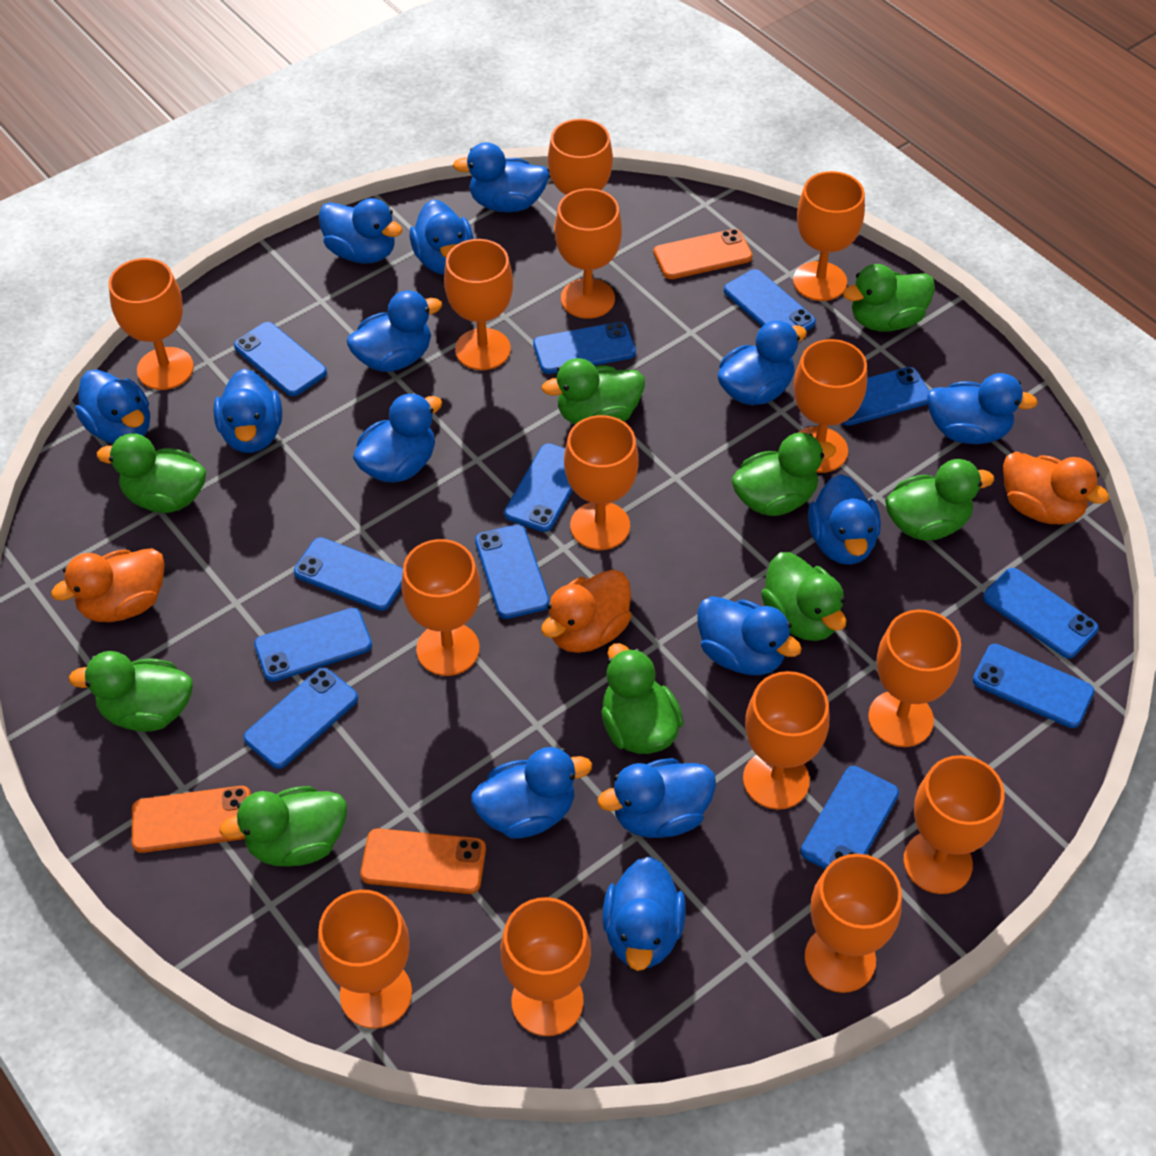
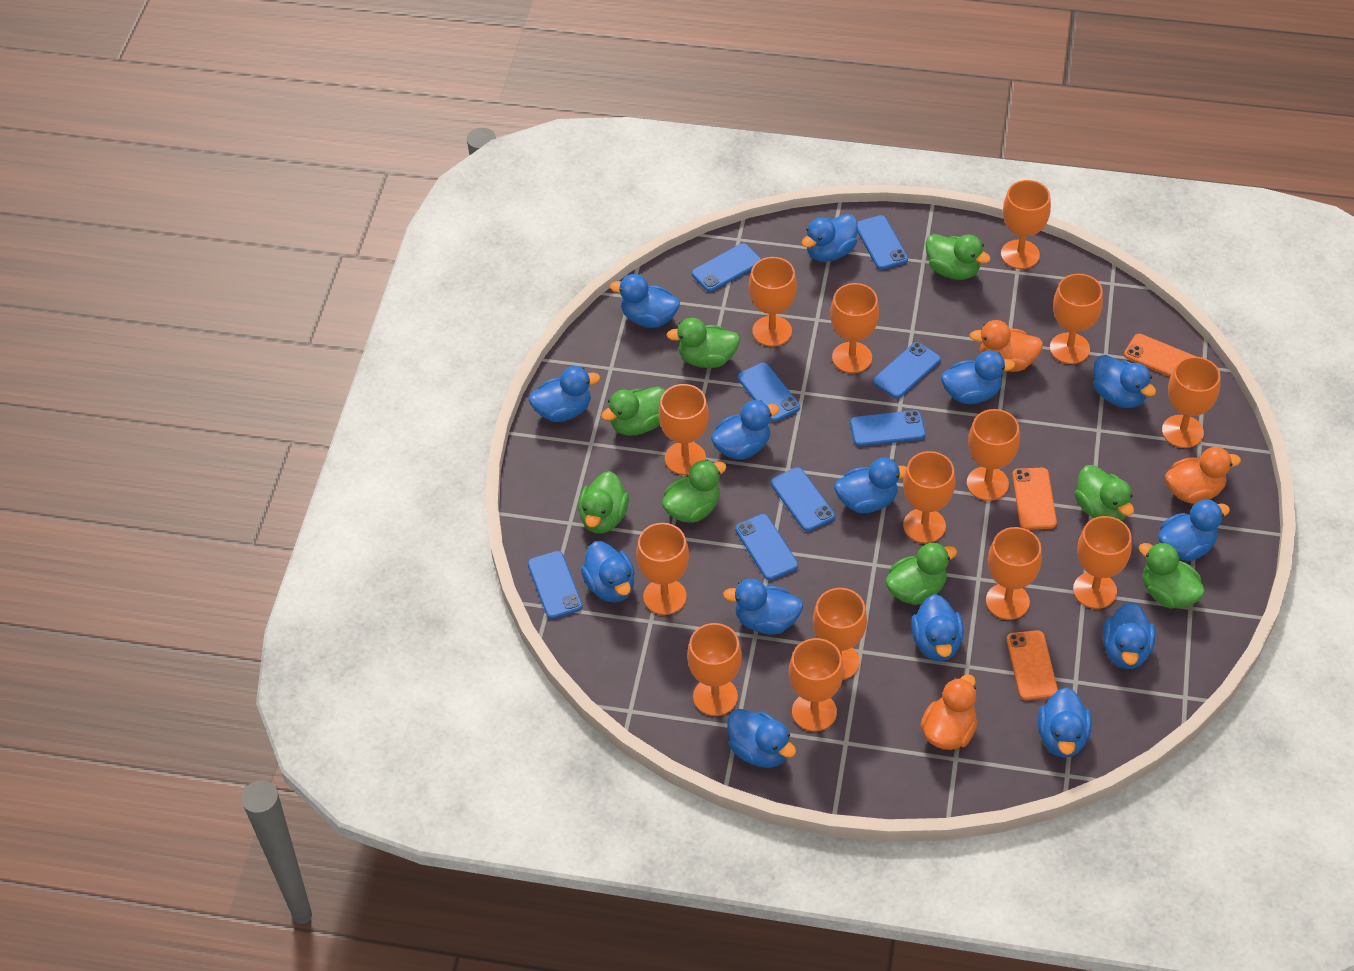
blue phone: 12 -> 8
green duck: 9 -> 8

